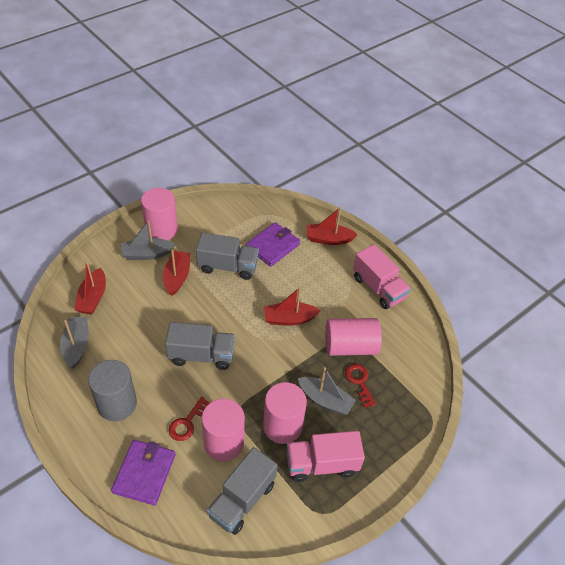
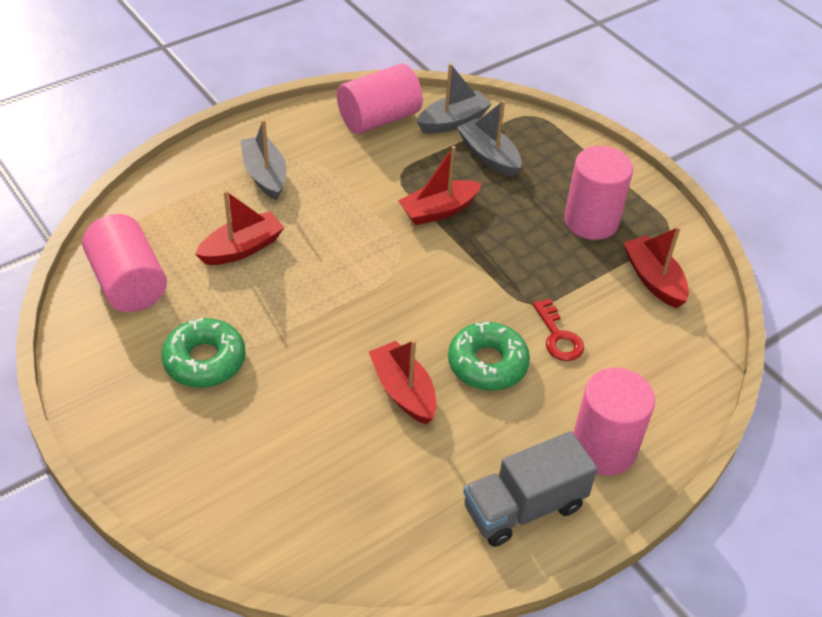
green donut: 0 -> 2
grey cylinder: 1 -> 0
grey truck: 3 -> 1
pink truck: 2 -> 0
purple wallet: 2 -> 0
red key: 2 -> 1

